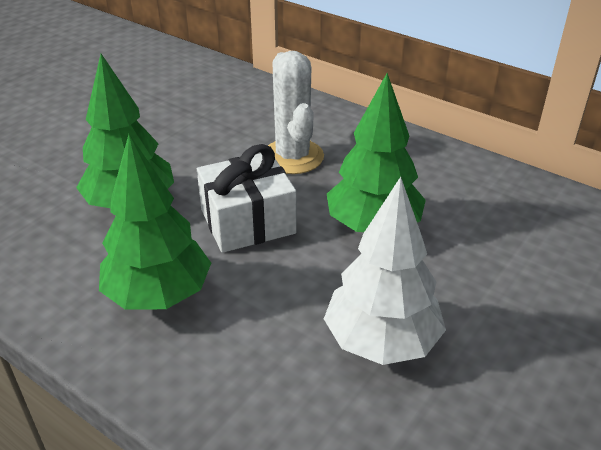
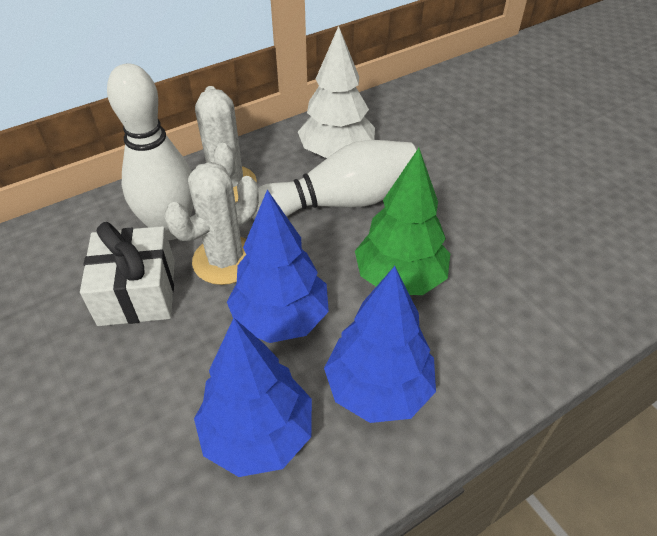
blue tree: 0 -> 3
green tree: 3 -> 1
white bowling pin: 0 -> 2
white cactus: 1 -> 2

